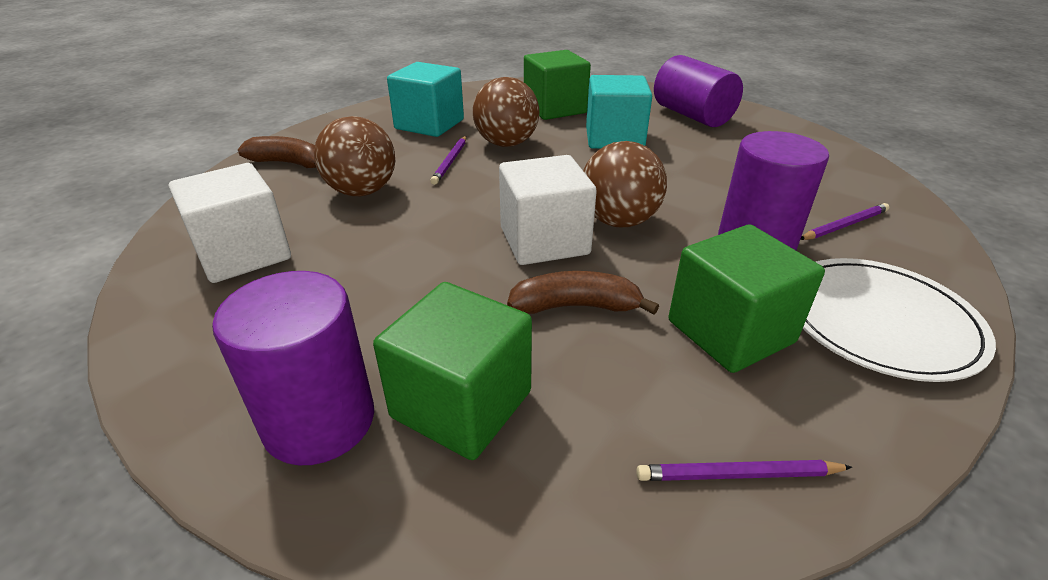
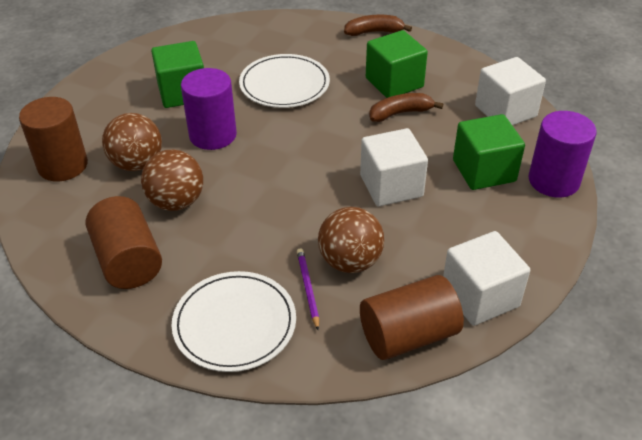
brown cylinder: 0 -> 3
purple cylinder: 3 -> 2
purple pencil: 3 -> 1
turquoise cube: 2 -> 0
white cube: 2 -> 3
white plate: 1 -> 2

